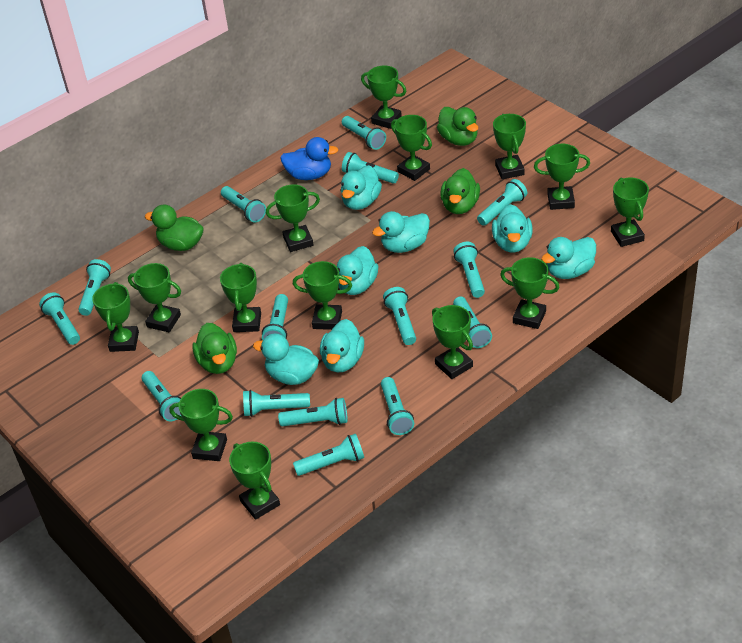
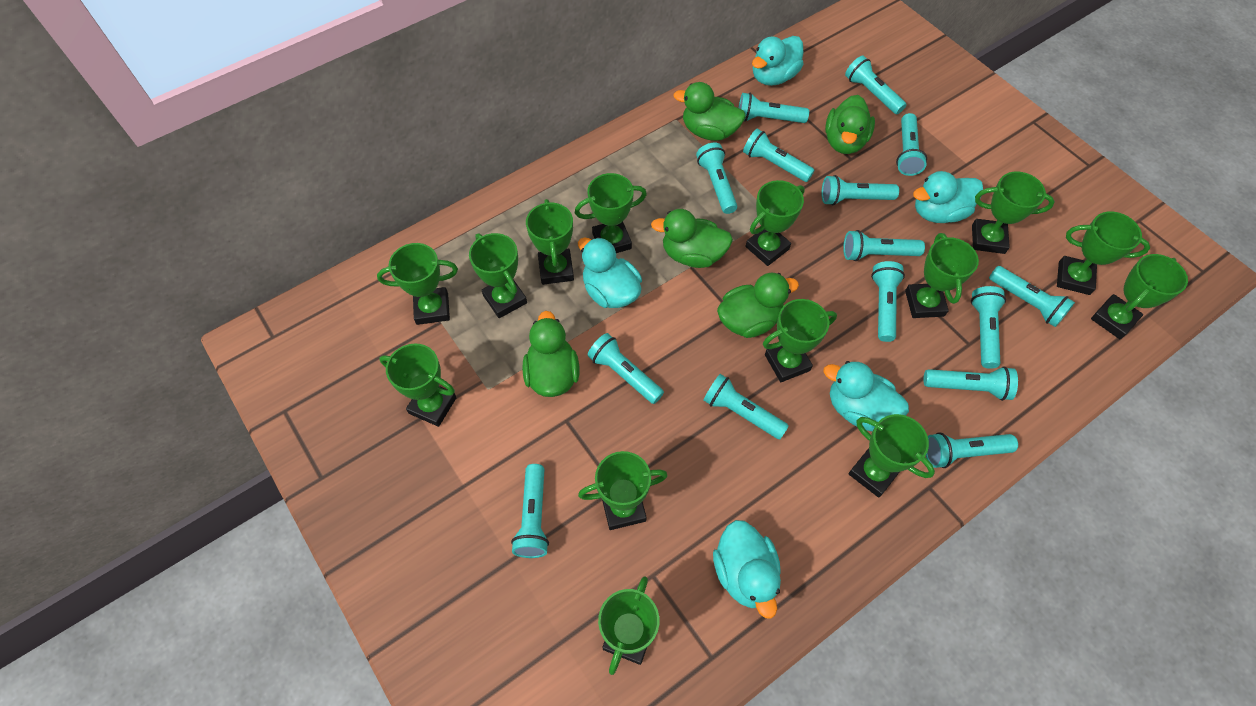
blue duck: 1 -> 0
green duck: 4 -> 5
turquoise duck: 7 -> 5

